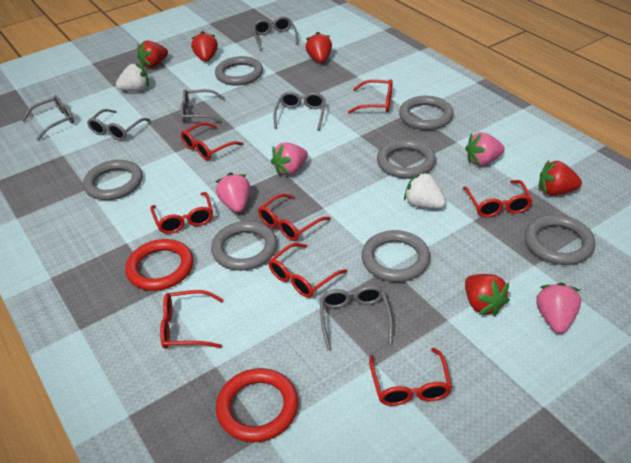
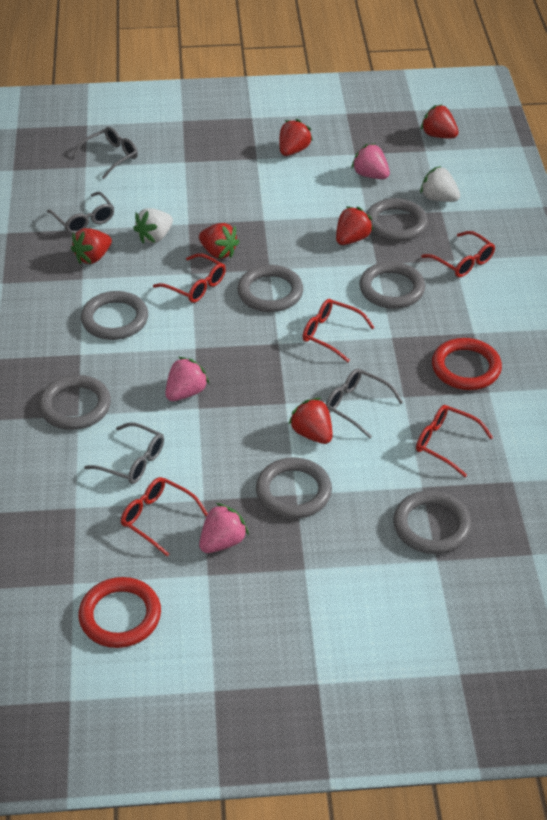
grey glasses: 6 -> 4
pink strawberry: 4 -> 3
red glasses: 8 -> 5
red strawberry: 5 -> 6

